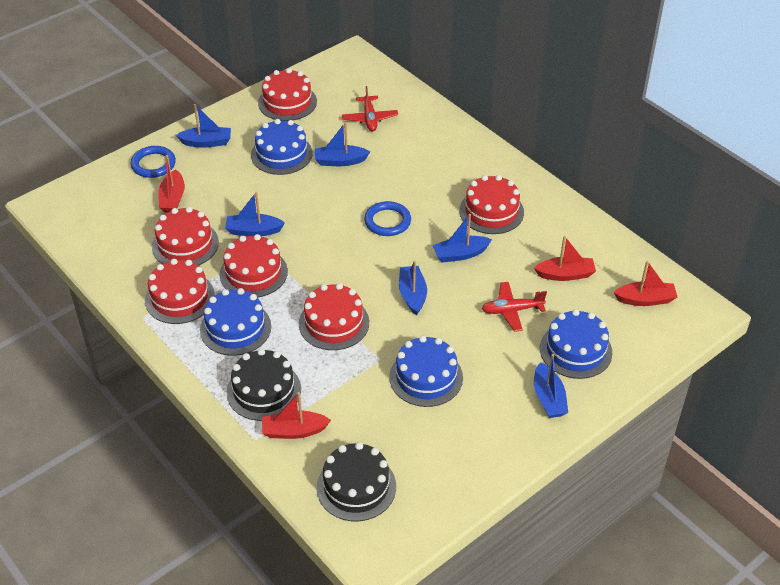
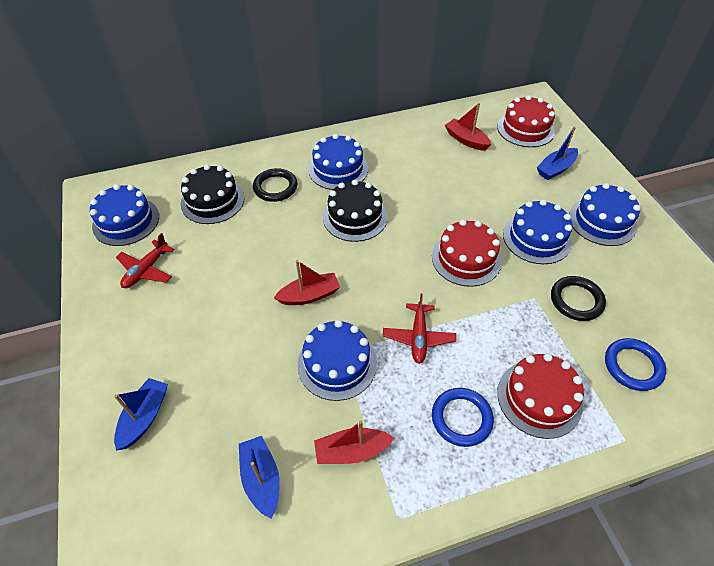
black ring: 0 -> 2
blue boat: 6 -> 3
blue cake: 4 -> 5
red boat: 4 -> 3
red cake: 6 -> 3

